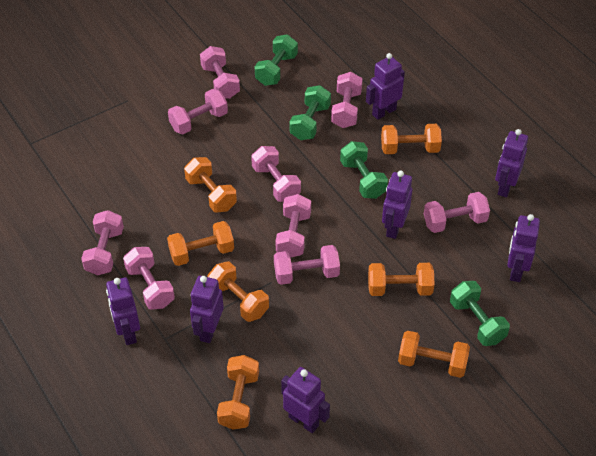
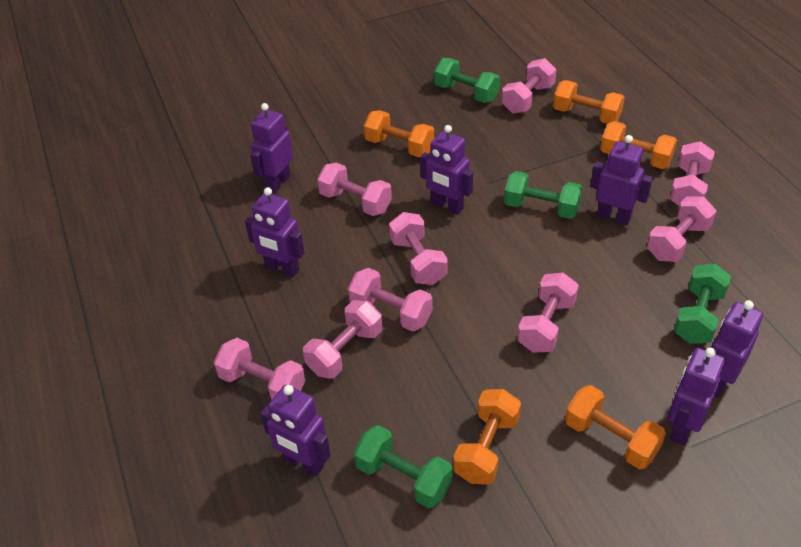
orange dumbbell: 7 -> 5

